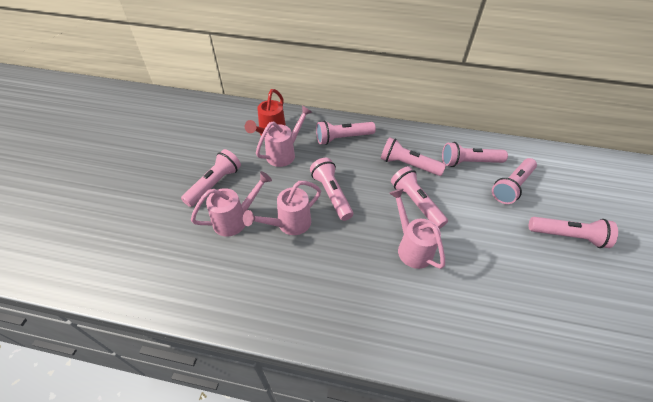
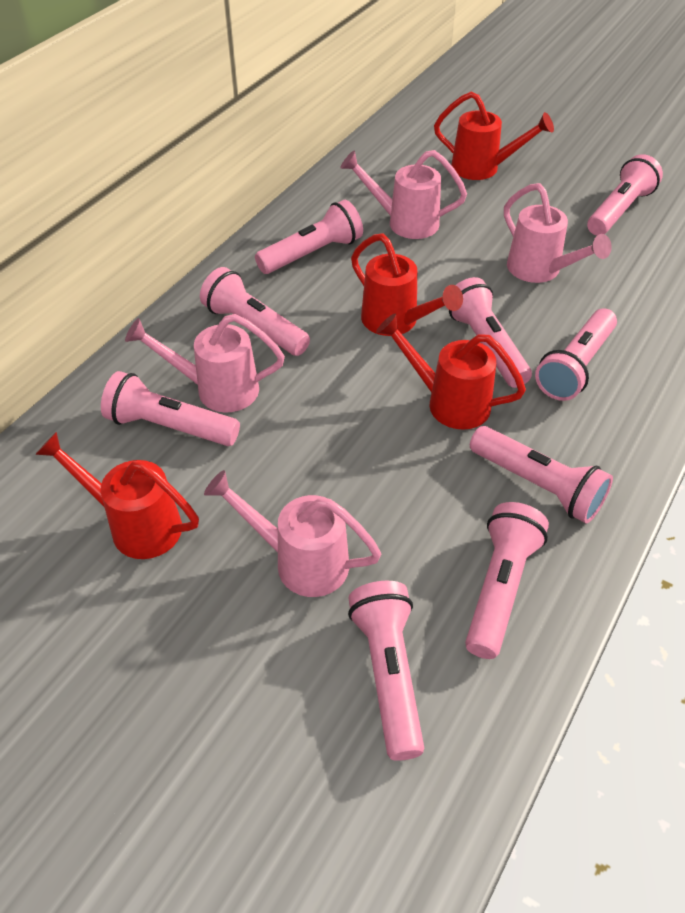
pink flashlight: 8 -> 9
red watering can: 1 -> 4

